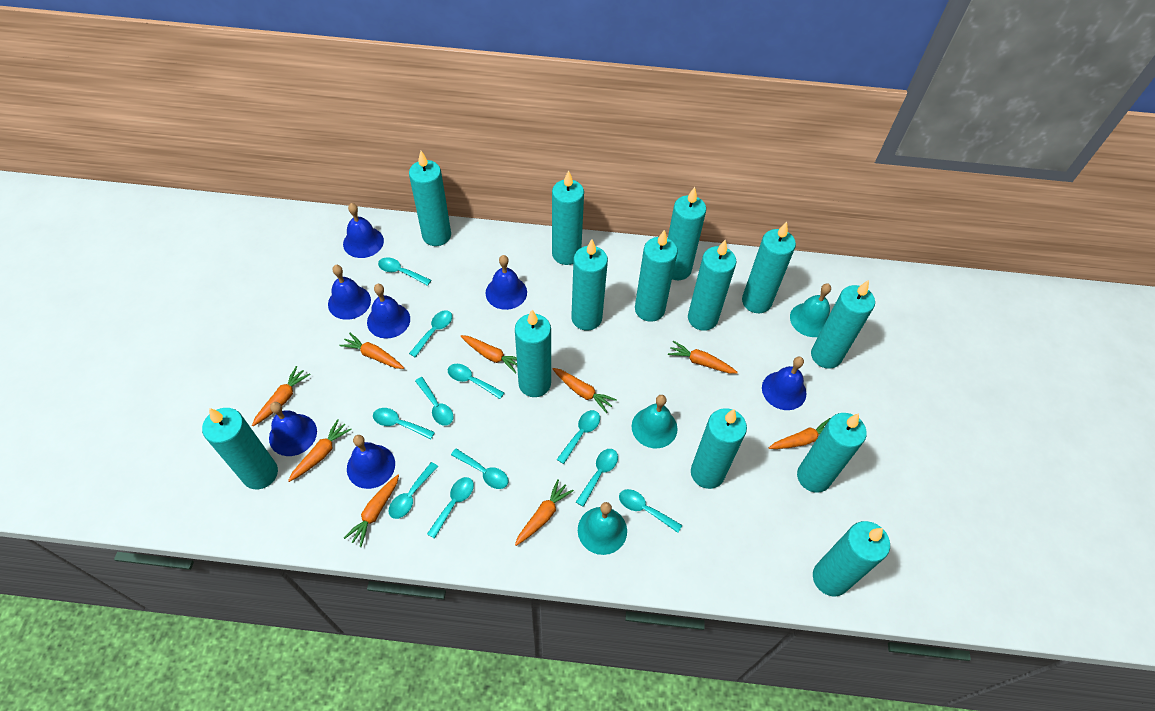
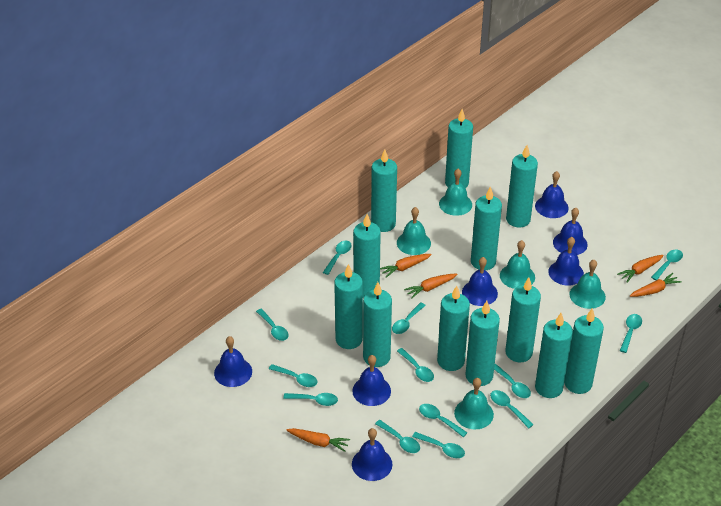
orange carrot: 9 -> 5
turquoise bell: 3 -> 5
turquoise candle: 13 -> 12
turquoise spoon: 11 -> 13

